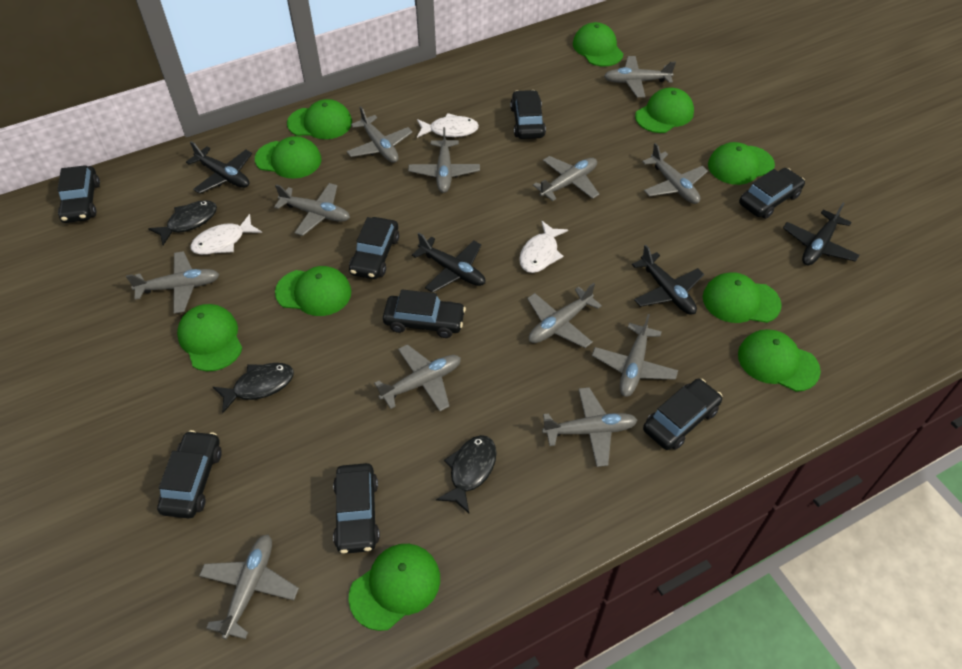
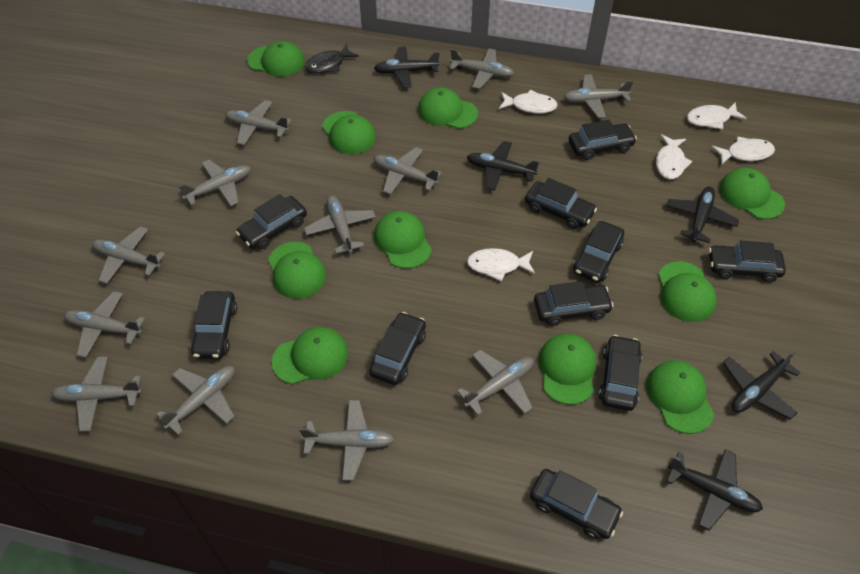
black car: 8 -> 10
black fish: 3 -> 1
black plane: 4 -> 5
white fish: 3 -> 5

